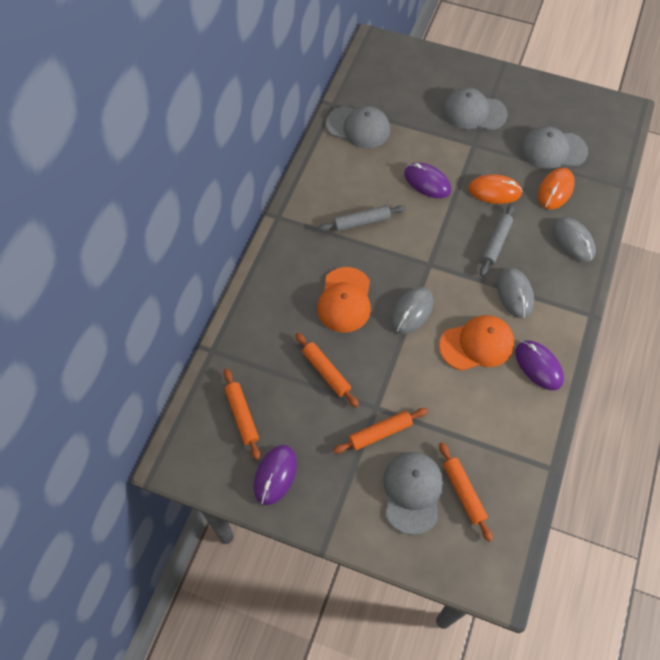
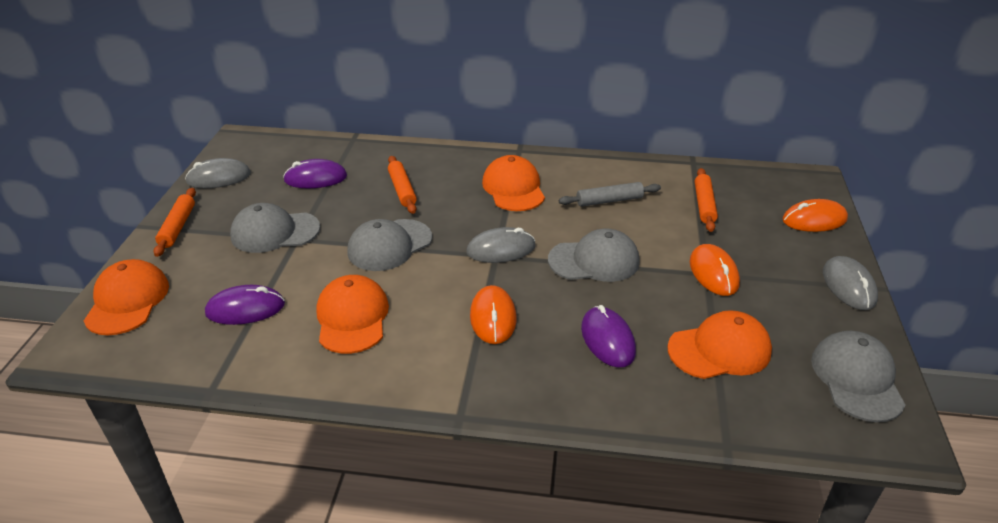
grey rolling pin: 2 -> 1
orange cap: 2 -> 4
orange mouse: 2 -> 3
orange rolling pin: 4 -> 3

